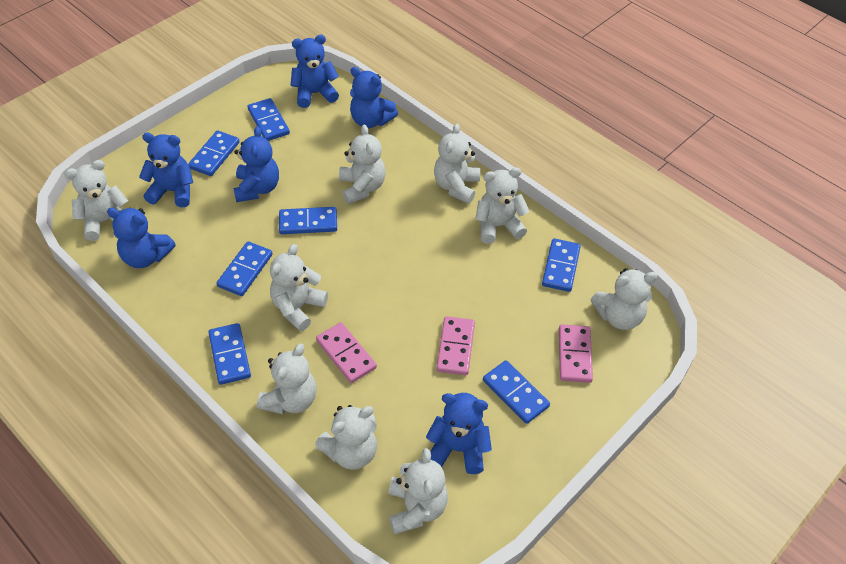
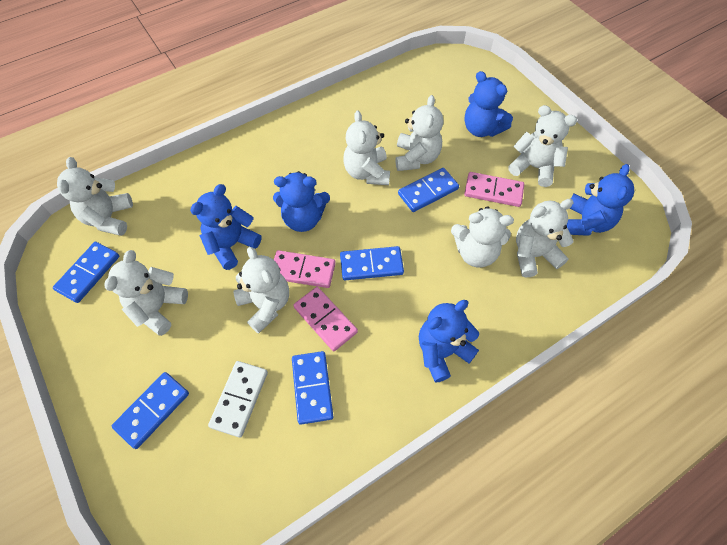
blue domino: 7 -> 5
blue teddy bear: 6 -> 5
white domino: 0 -> 1
white teddy bear: 9 -> 8

